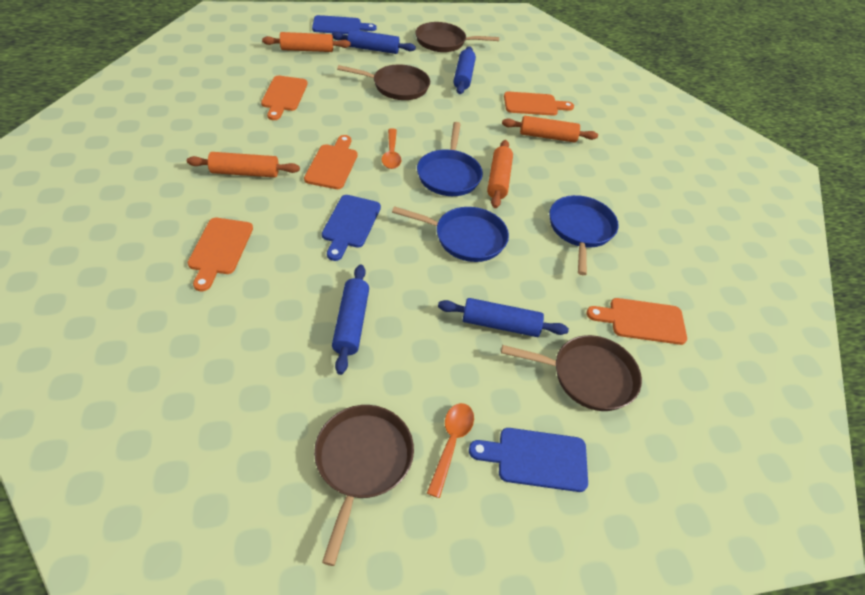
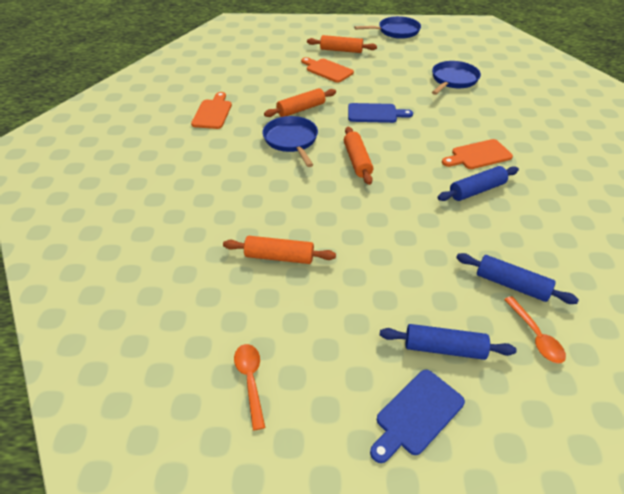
blue cutting board: 3 -> 2
blue rolling pin: 4 -> 3
brown pan: 4 -> 0
orange cutting board: 5 -> 3

